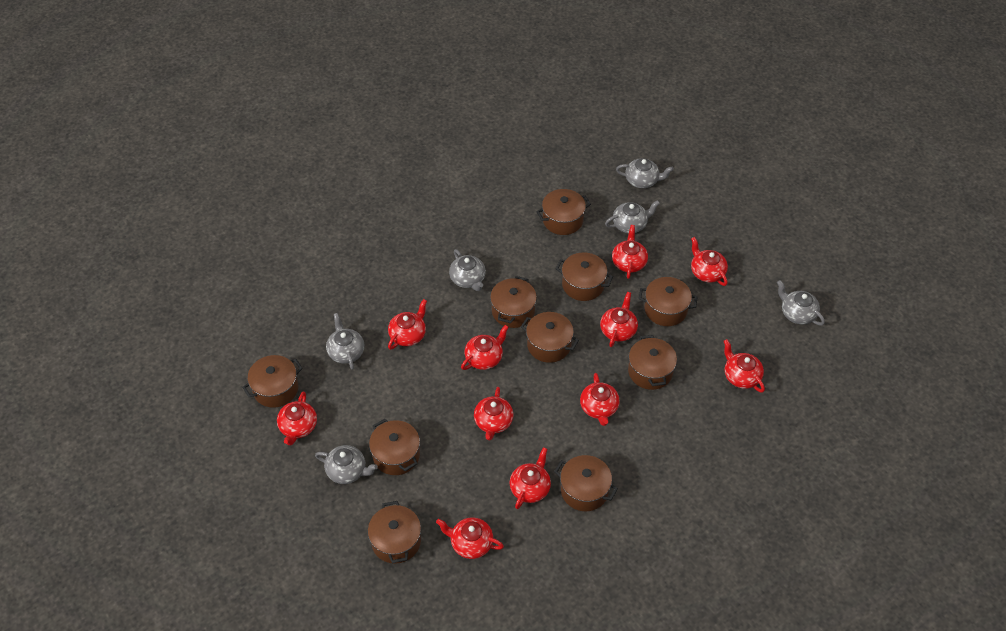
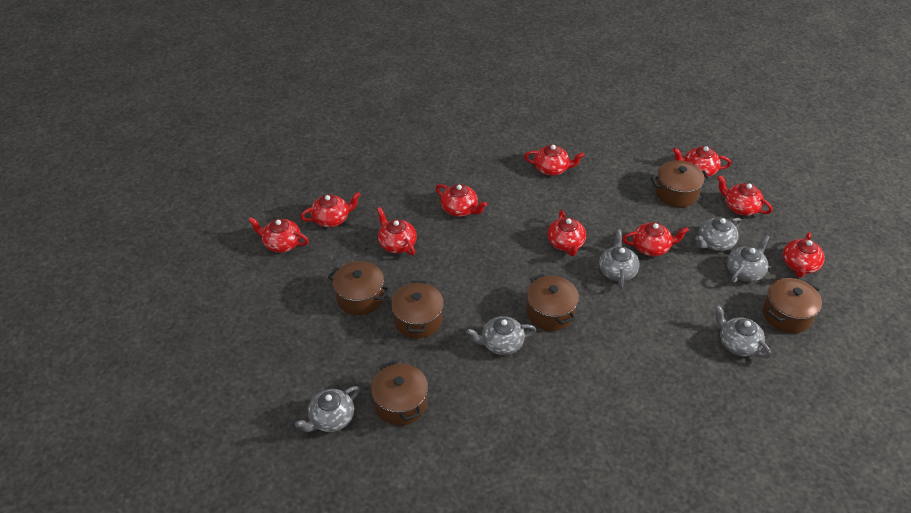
brown pot: 10 -> 6
red teapot: 11 -> 10

